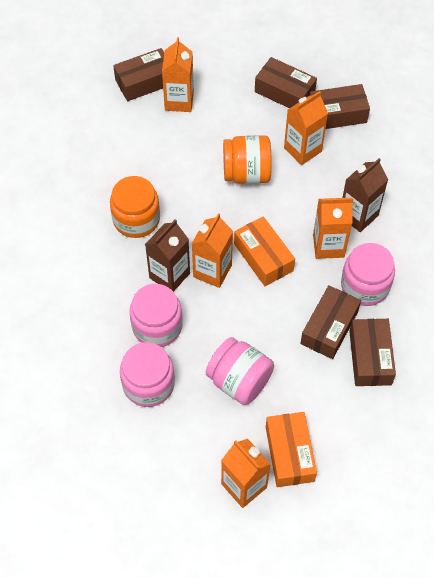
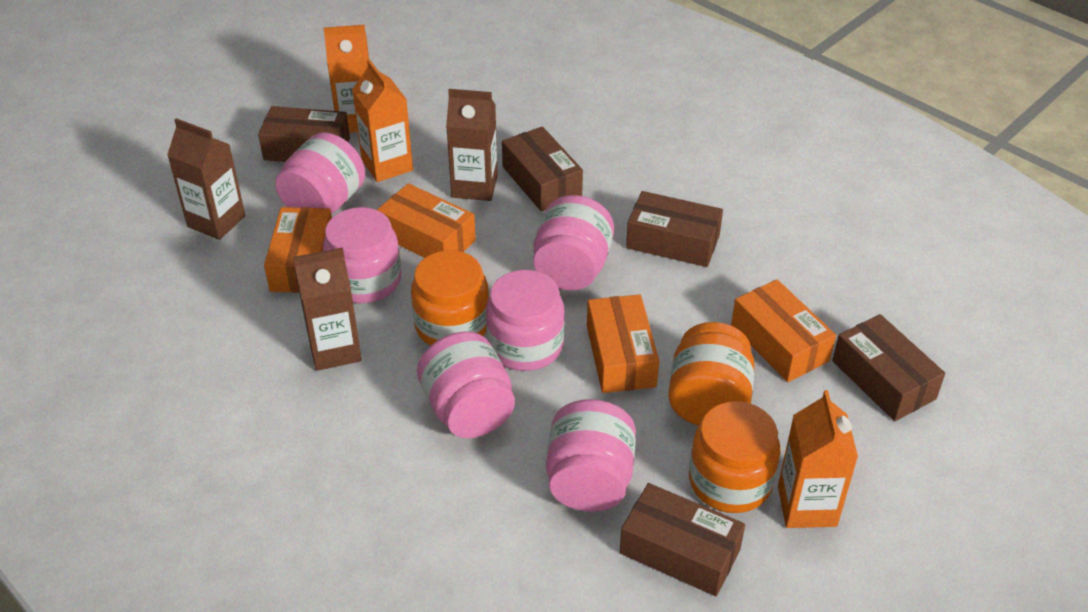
brown carton: 2 -> 3
orange box: 2 -> 4
orange carton: 5 -> 3
orange jar: 2 -> 3
pink jar: 4 -> 6

